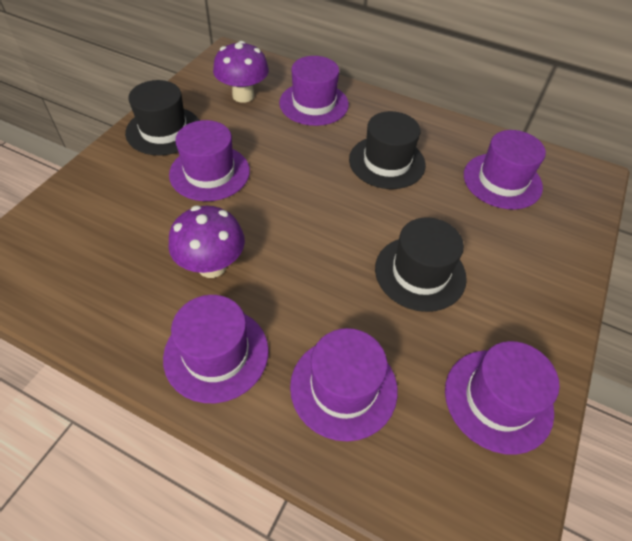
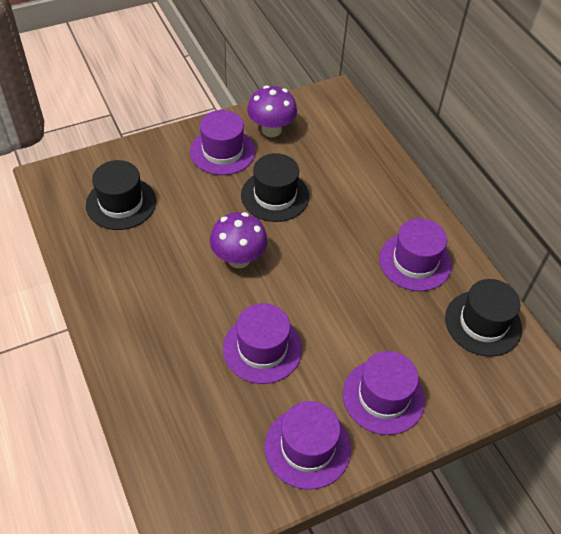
purple hat: 6 -> 5

